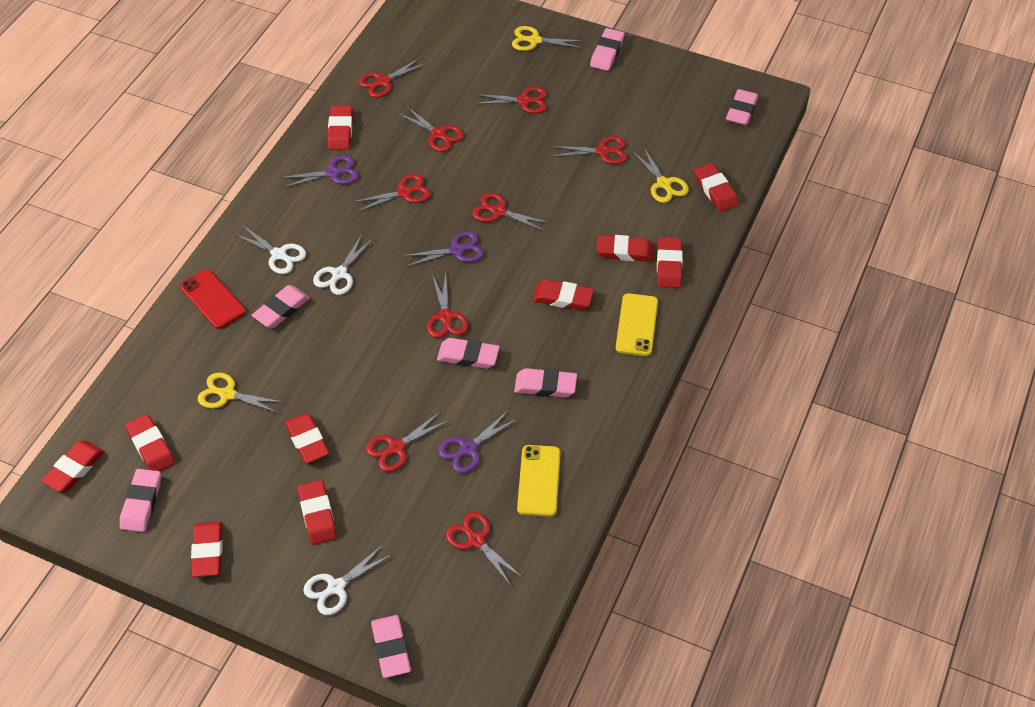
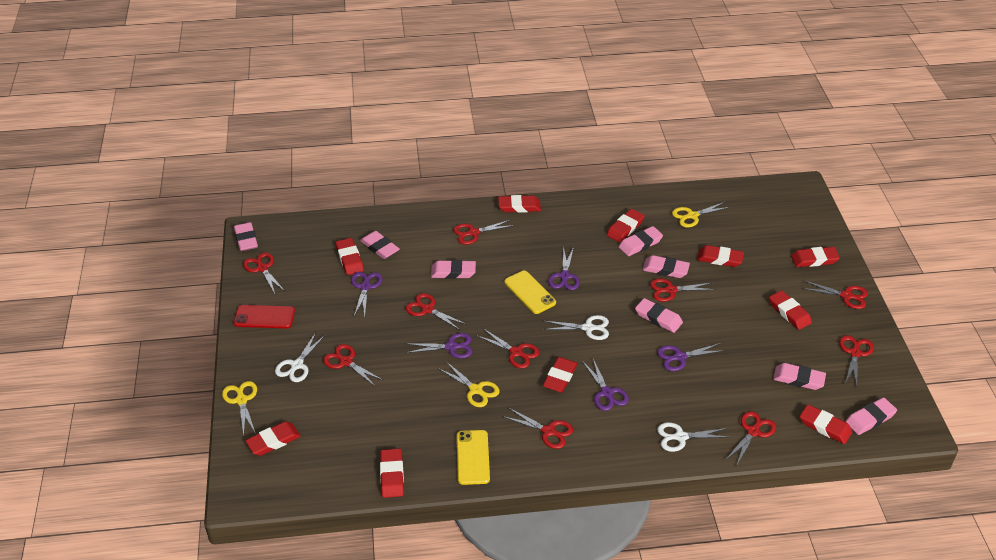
pink eraser: 7 -> 8
purple scissors: 3 -> 5
red scissors: 9 -> 10

